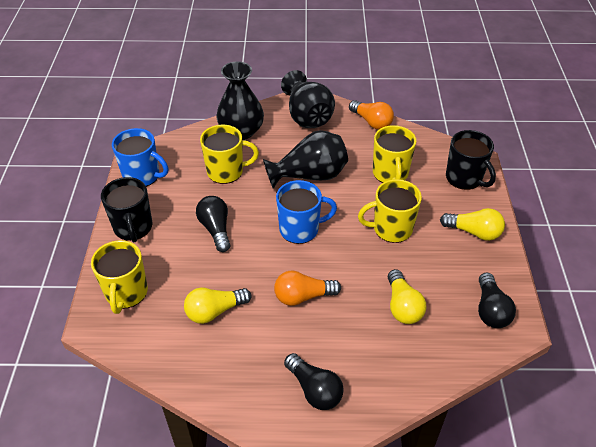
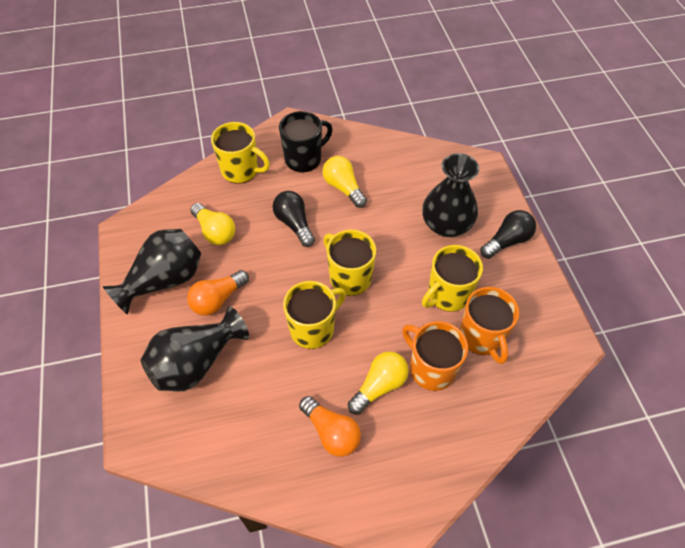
black light bulb: 3 -> 2
black mug: 2 -> 1
blue mug: 2 -> 0
orange mug: 0 -> 2

